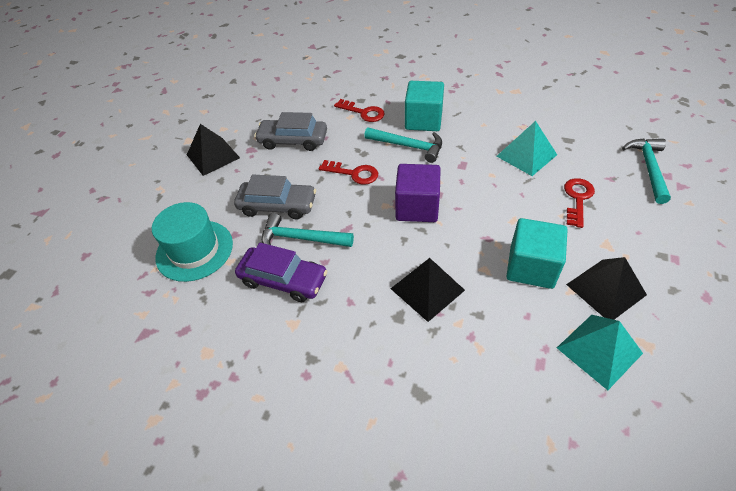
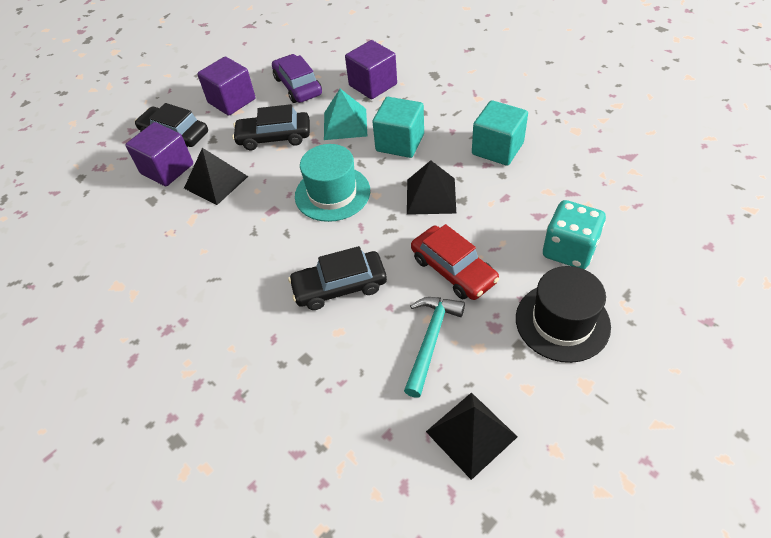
black car: 0 -> 3
black hat: 0 -> 1
grey car: 2 -> 0
purple cube: 1 -> 3
red car: 0 -> 1
red key: 3 -> 0
turquoise dice: 0 -> 1
turquoise hammer: 3 -> 1
turquoise pyramid: 2 -> 1

